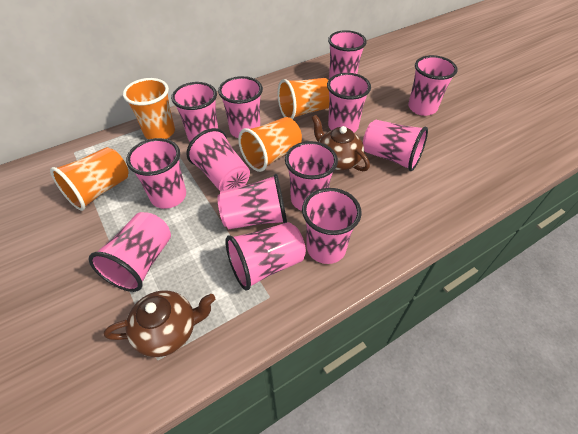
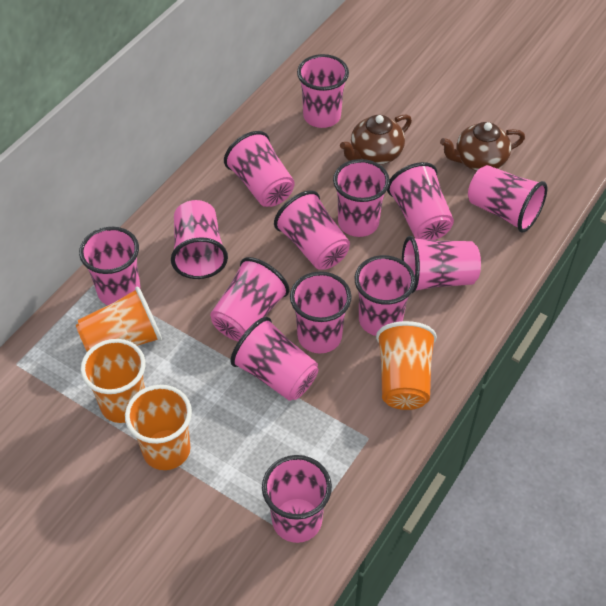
pink cup: 13 -> 14

